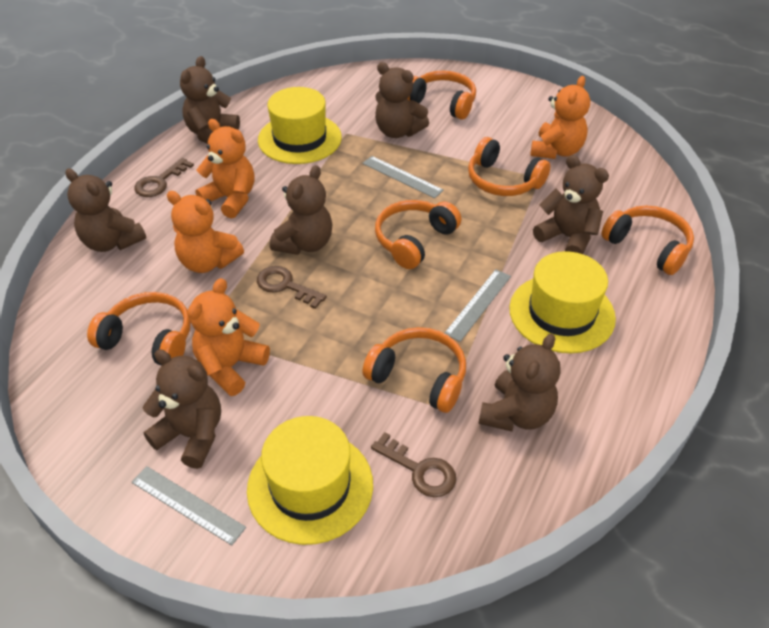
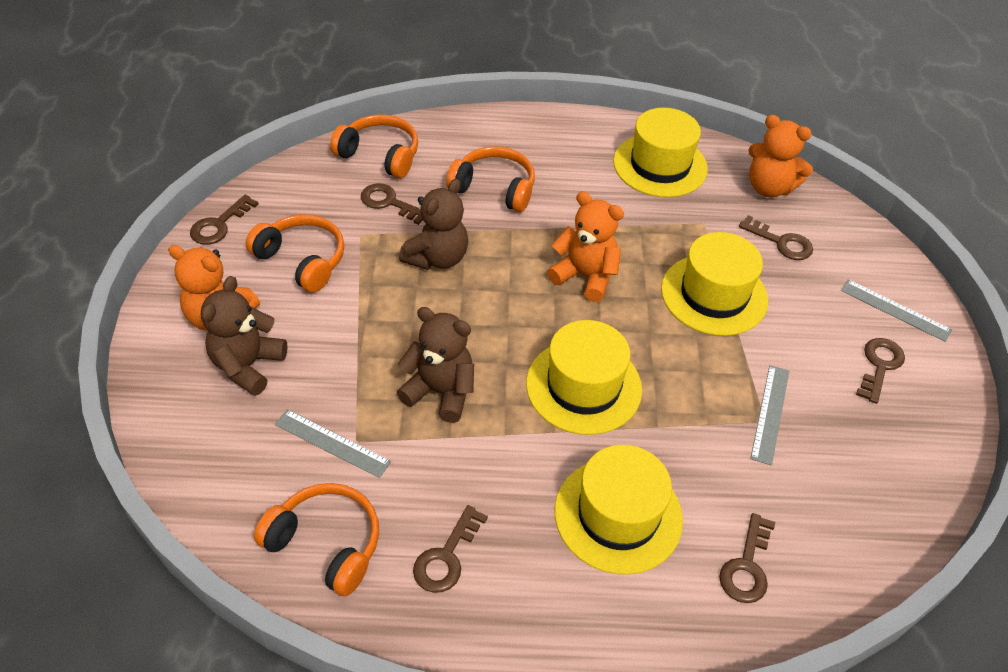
brown key: 3 -> 6
brown teddy bear: 7 -> 3
orange headphones: 6 -> 4
orange teddy bear: 4 -> 3
yellow hat: 3 -> 4

